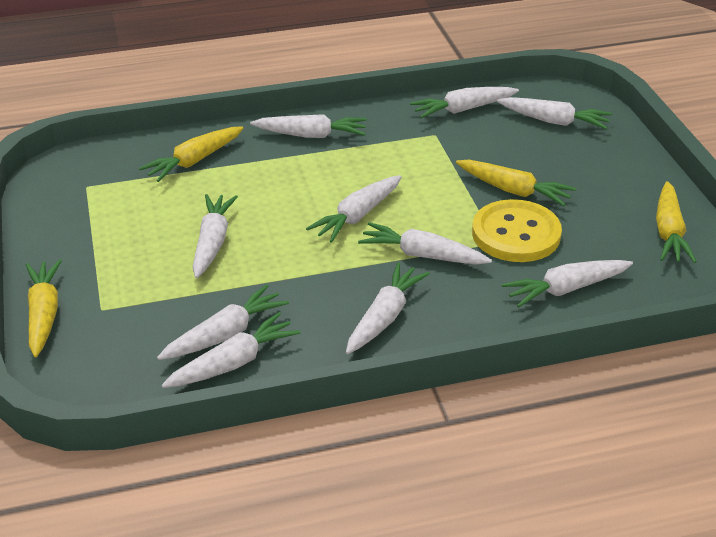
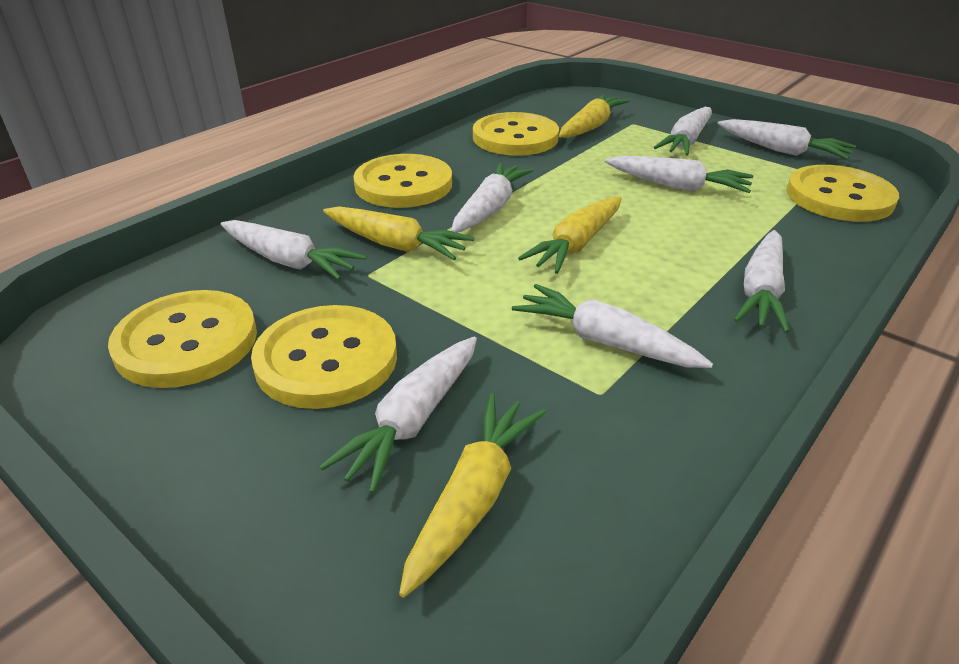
white carrot: 10 -> 8
yellow button: 1 -> 5

